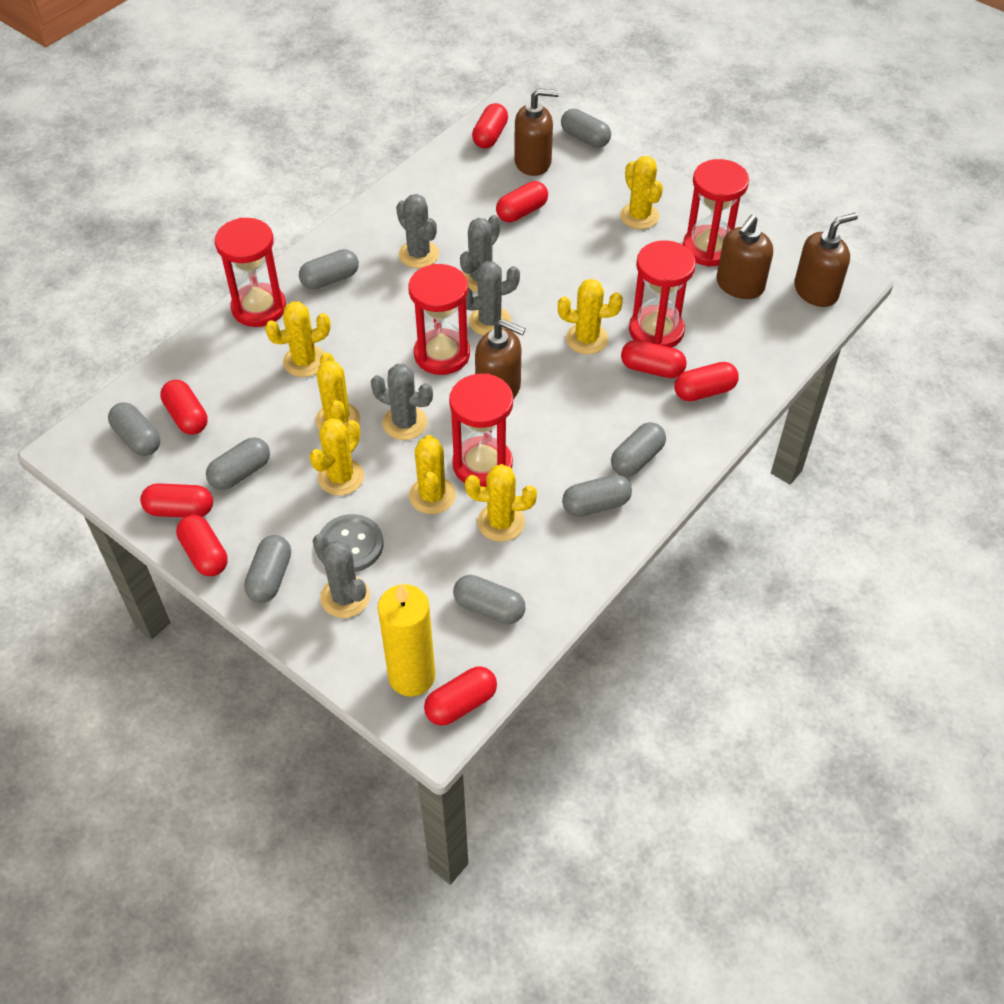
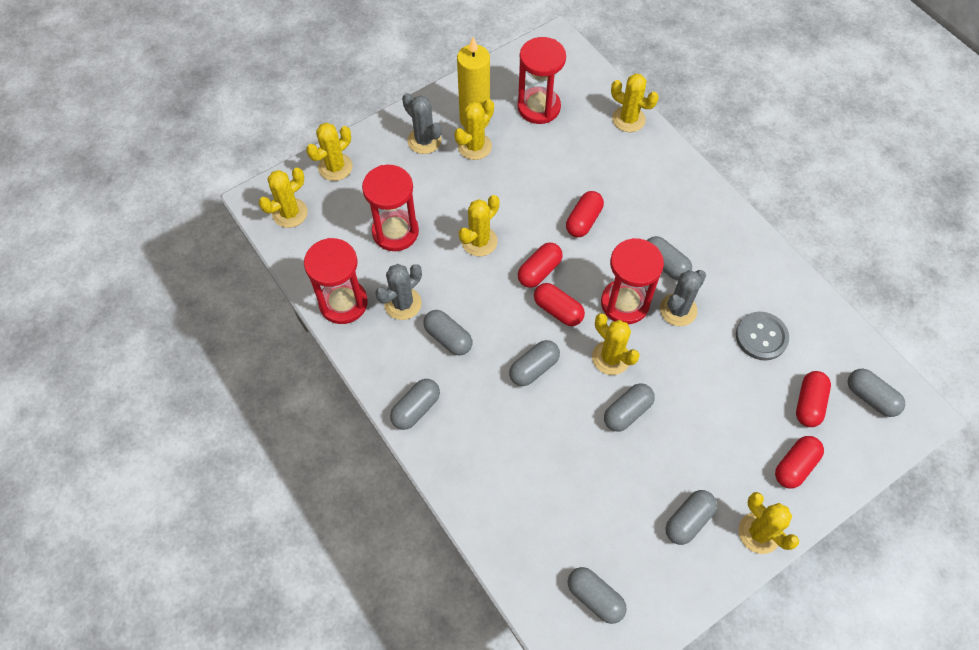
brown soap dispenser: 4 -> 0
grey cactus: 5 -> 3
red capsule: 8 -> 5
red hourglass: 5 -> 4

